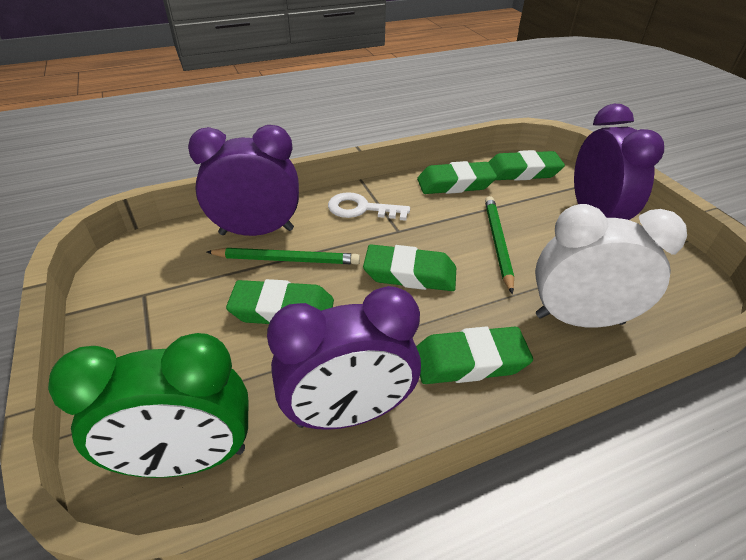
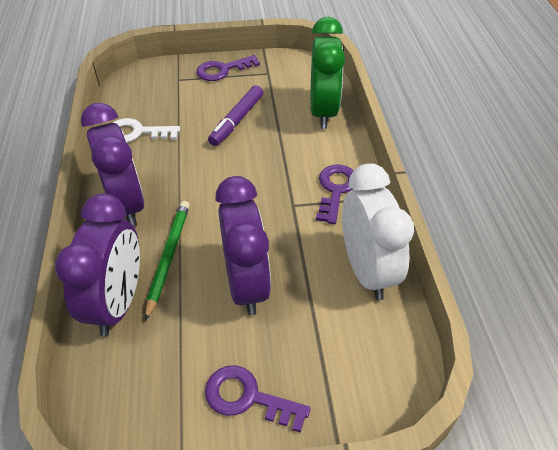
green eraser: 5 -> 0
green pencil: 2 -> 1
purple key: 0 -> 3
purple marker: 0 -> 1

